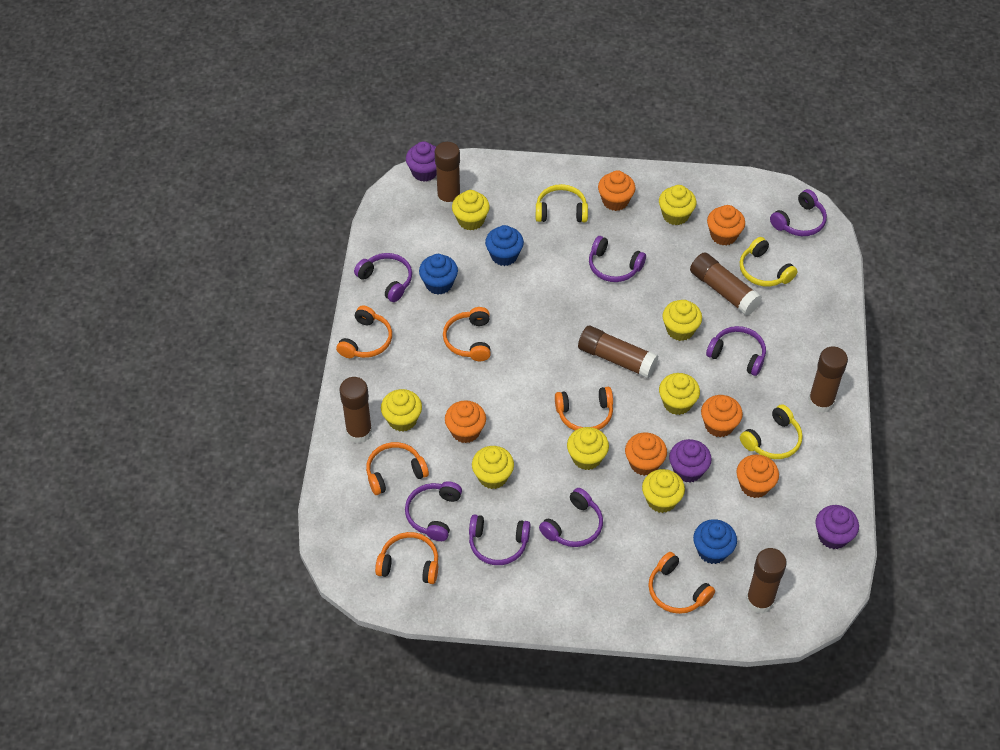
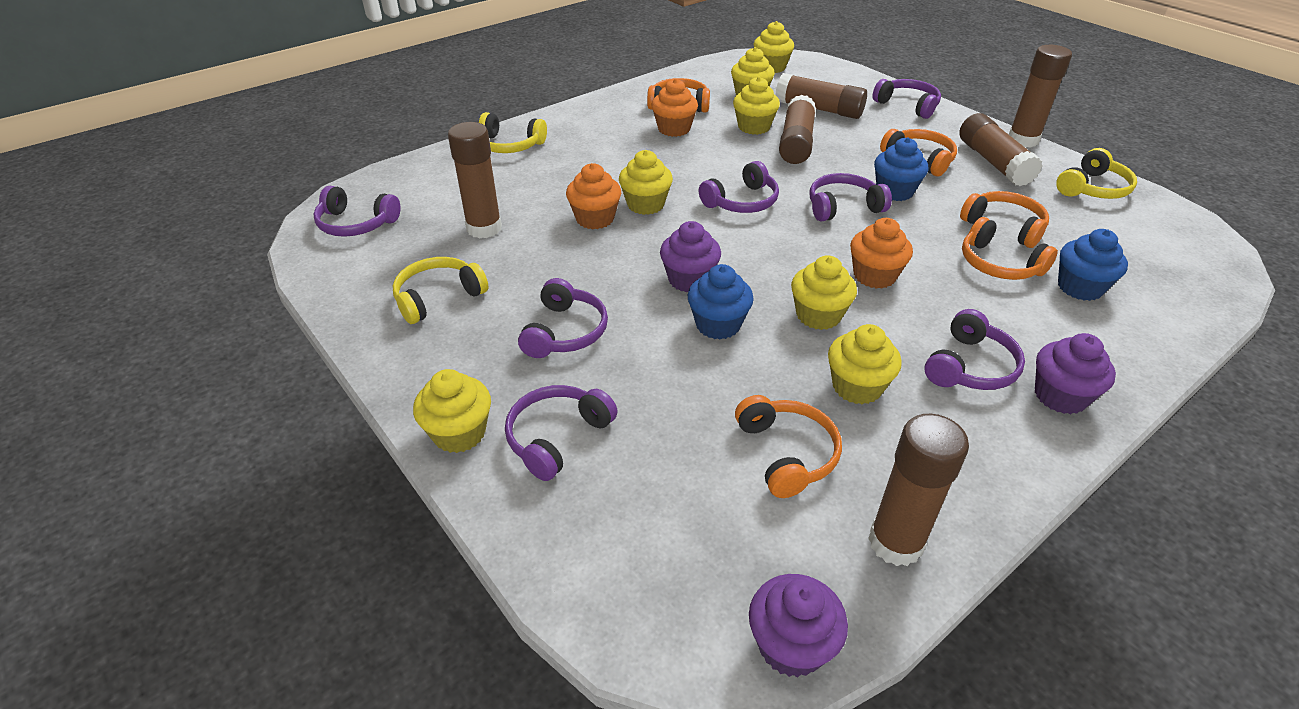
orange cupcake: 6 -> 3
orange headphones: 6 -> 5
yellow cupcake: 8 -> 7

